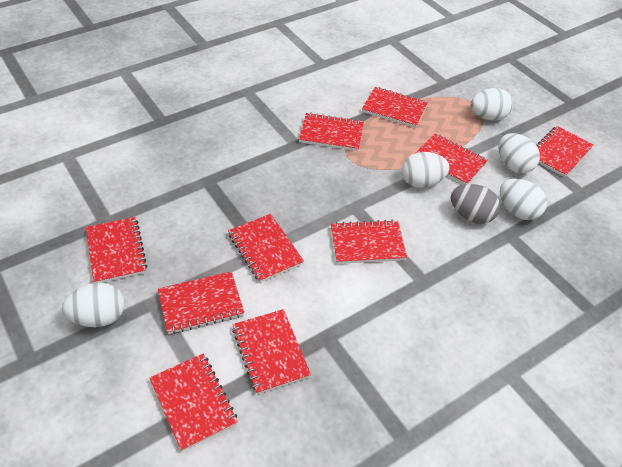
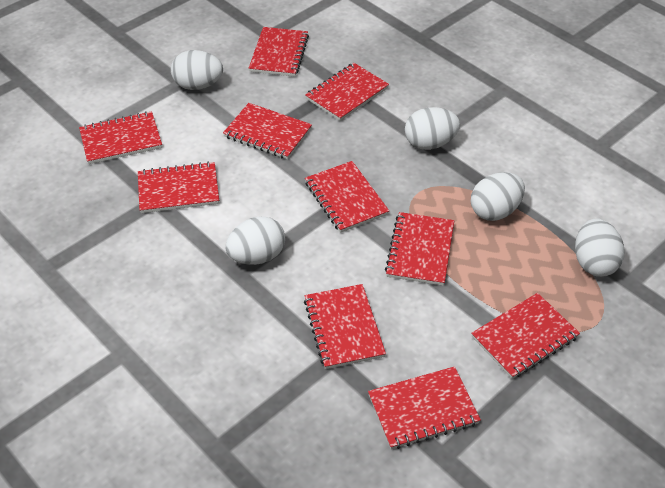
grey egg: 1 -> 0

